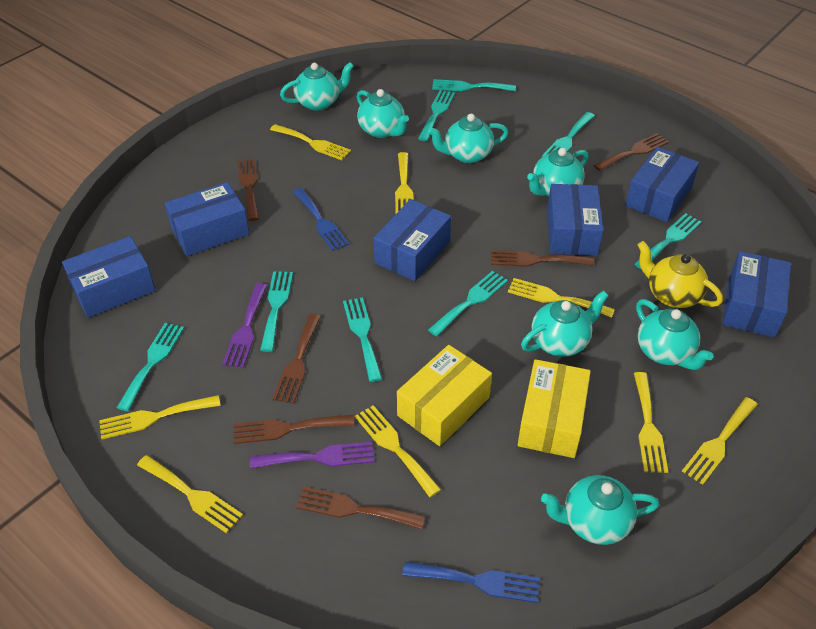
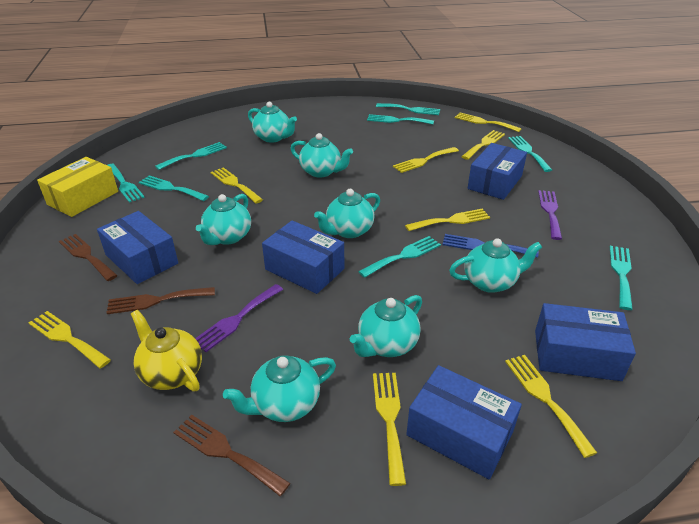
blue box: 6 -> 5
blue fork: 2 -> 1
brown fork: 6 -> 3
yellow box: 2 -> 1

